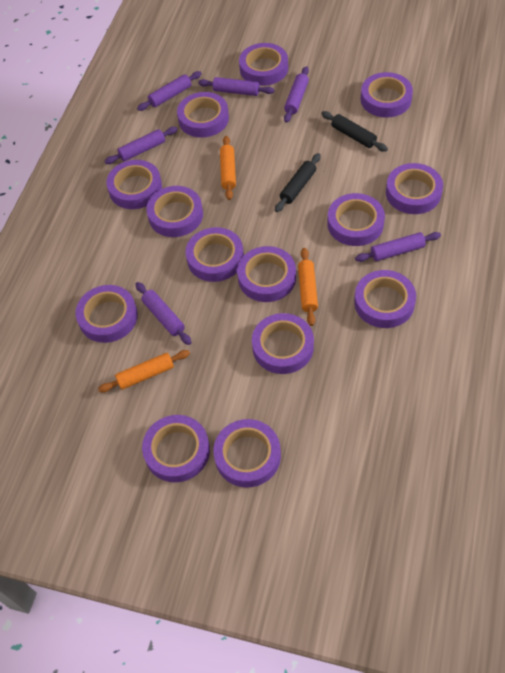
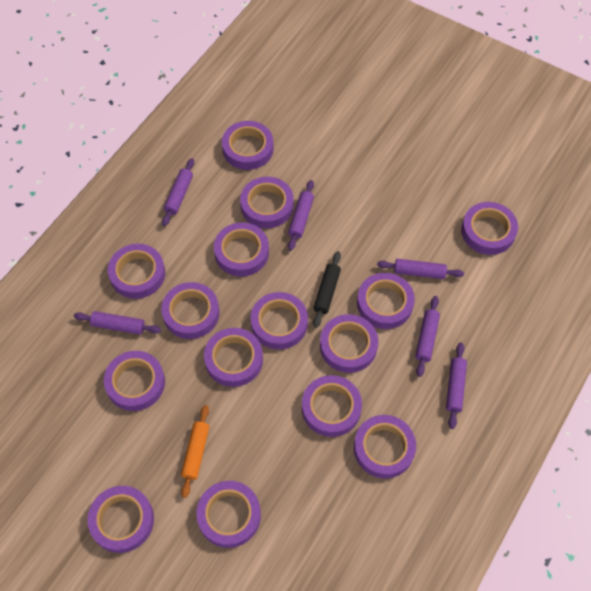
black rolling pin: 2 -> 1
orange rolling pin: 3 -> 1
purple tape: 14 -> 15

